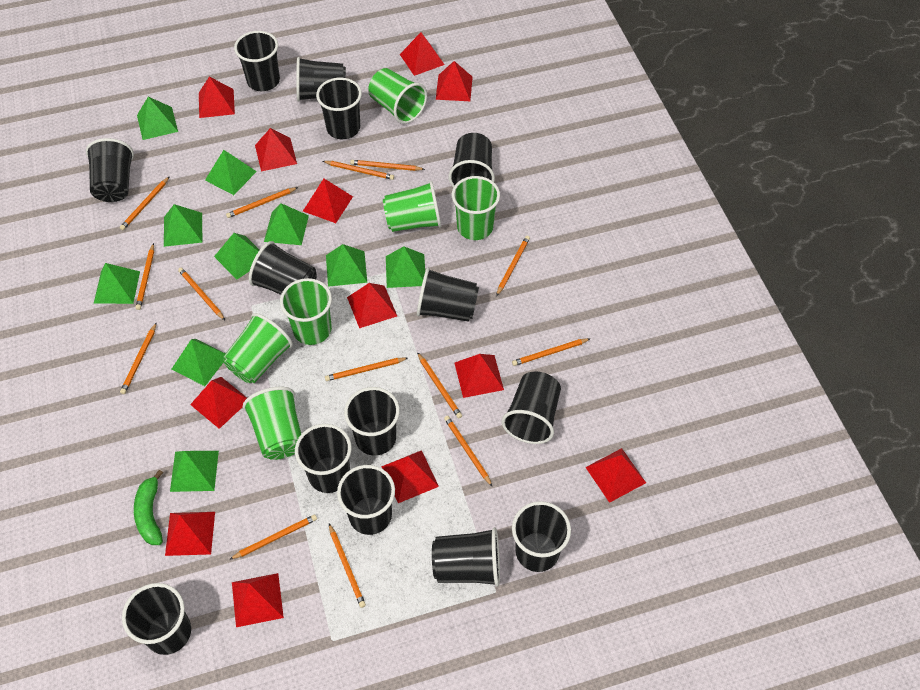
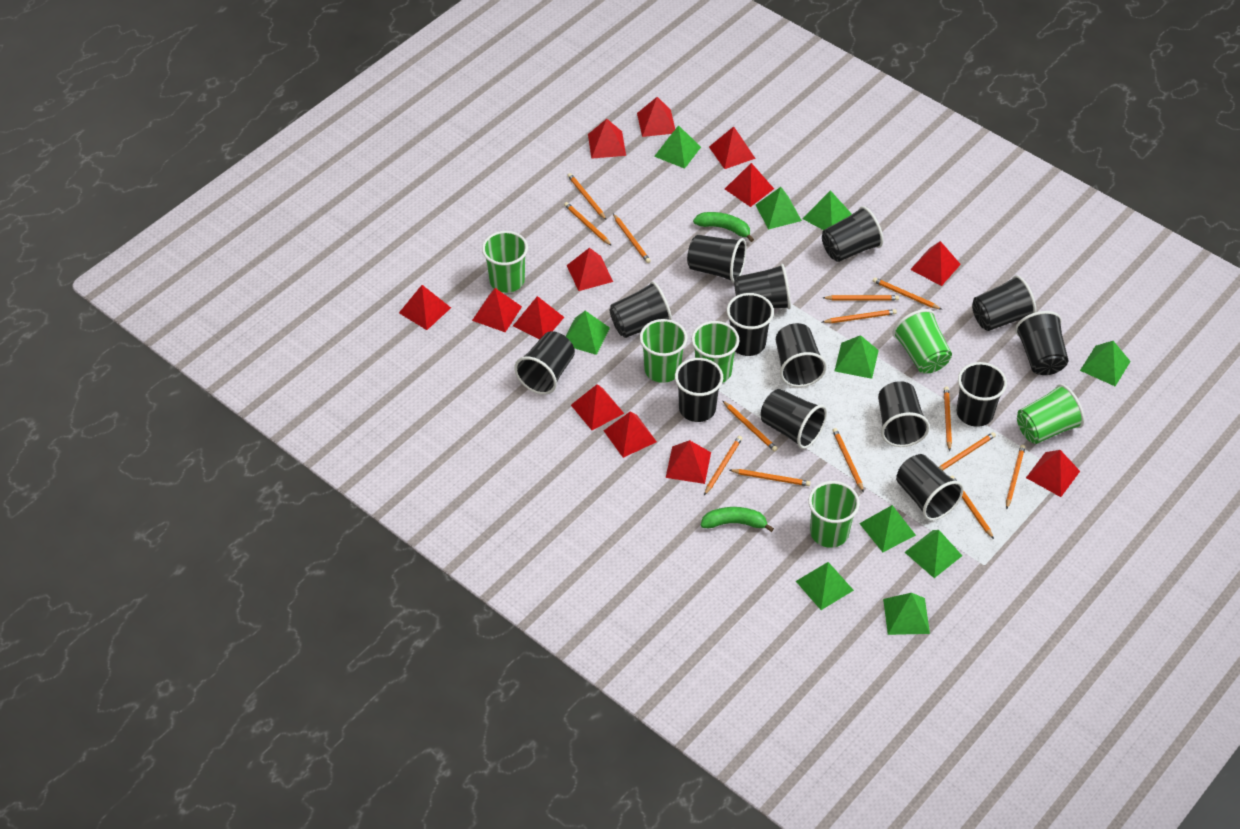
green banana: 1 -> 2
red pyramid: 12 -> 13

